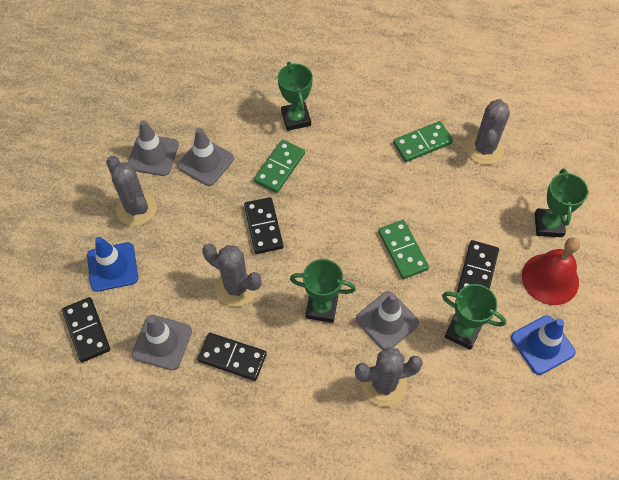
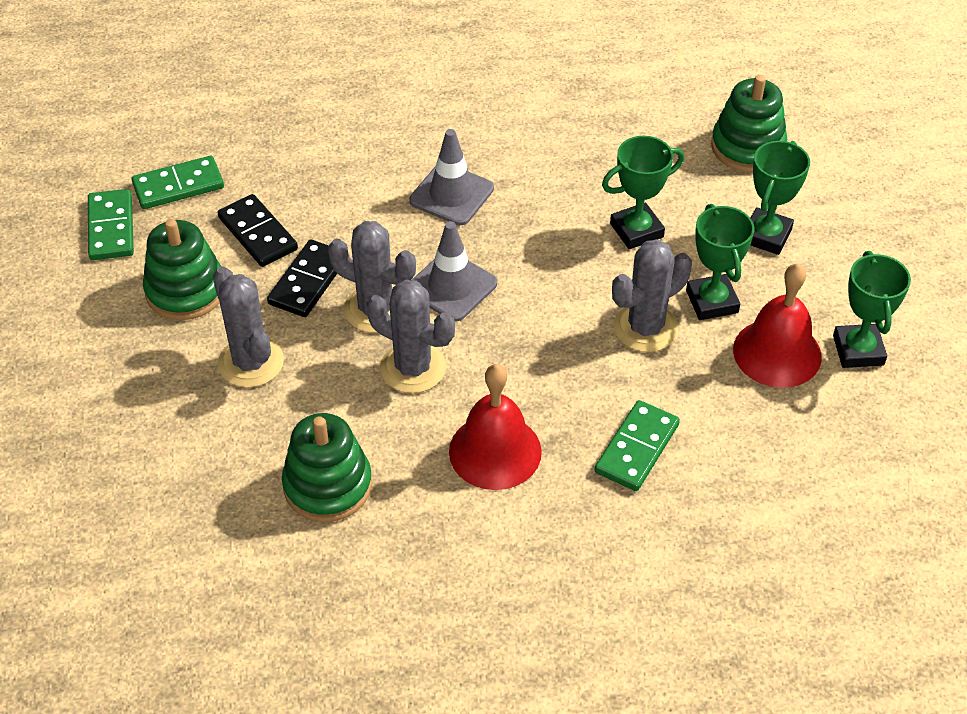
black domino: 4 -> 2
blue traffic cone: 2 -> 0
green stacking toy: 0 -> 3
grey traffic cone: 4 -> 2
red bell: 1 -> 2

